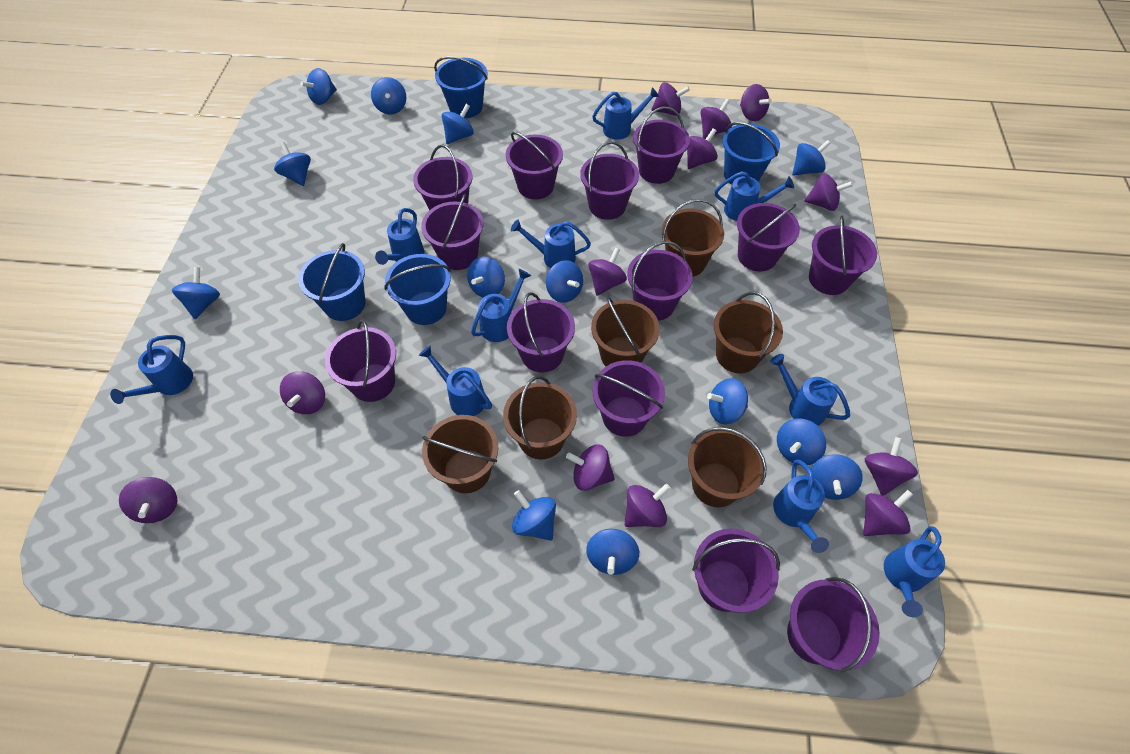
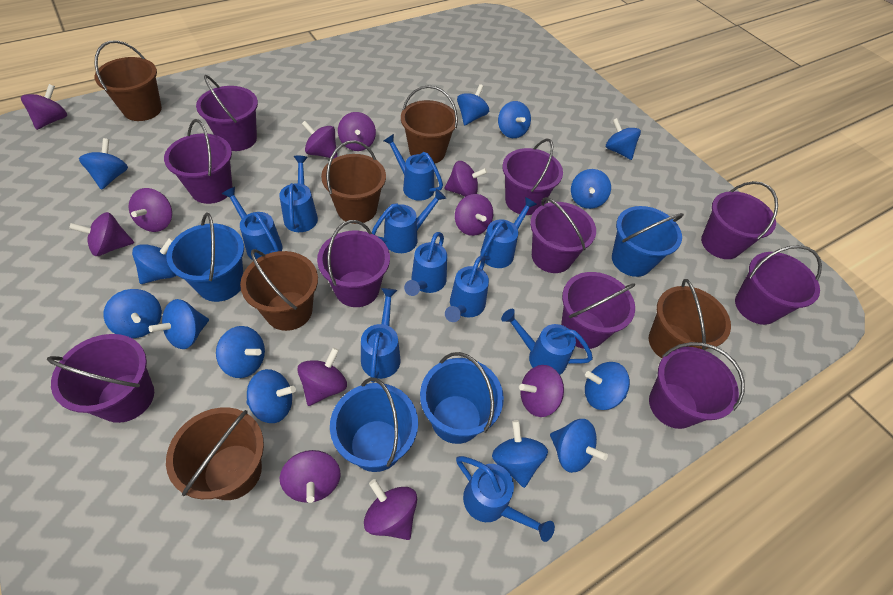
purple bucket: 13 -> 10
purple spinning top: 12 -> 11

